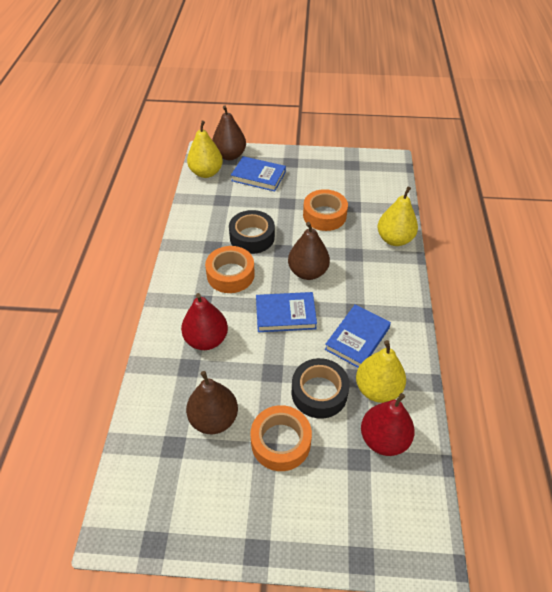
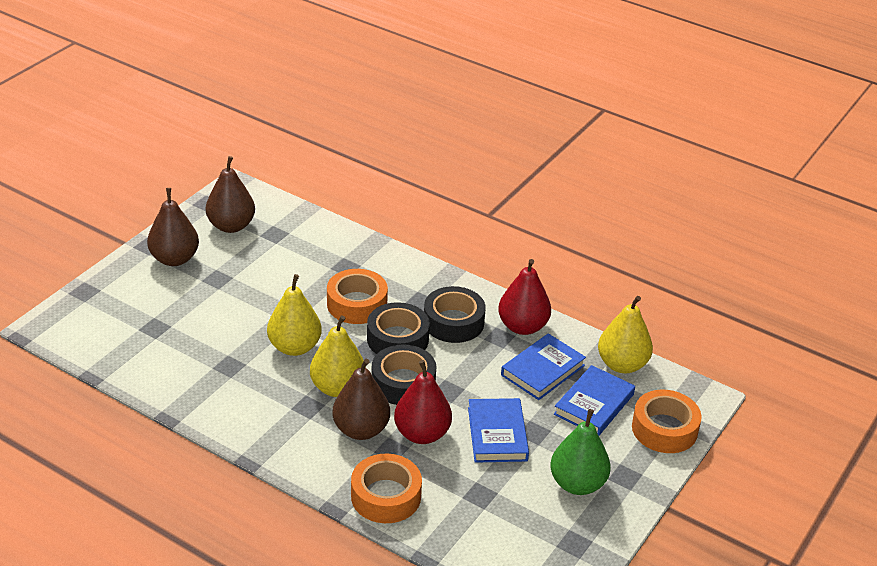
black tape: 2 -> 3
green pear: 0 -> 1

